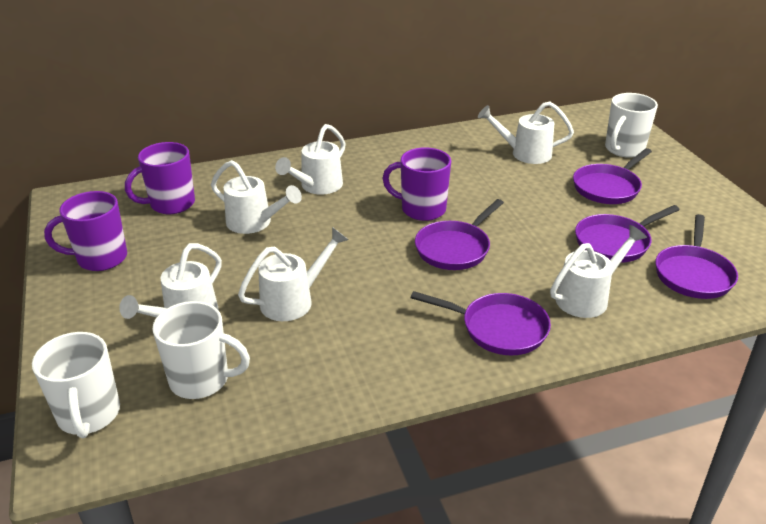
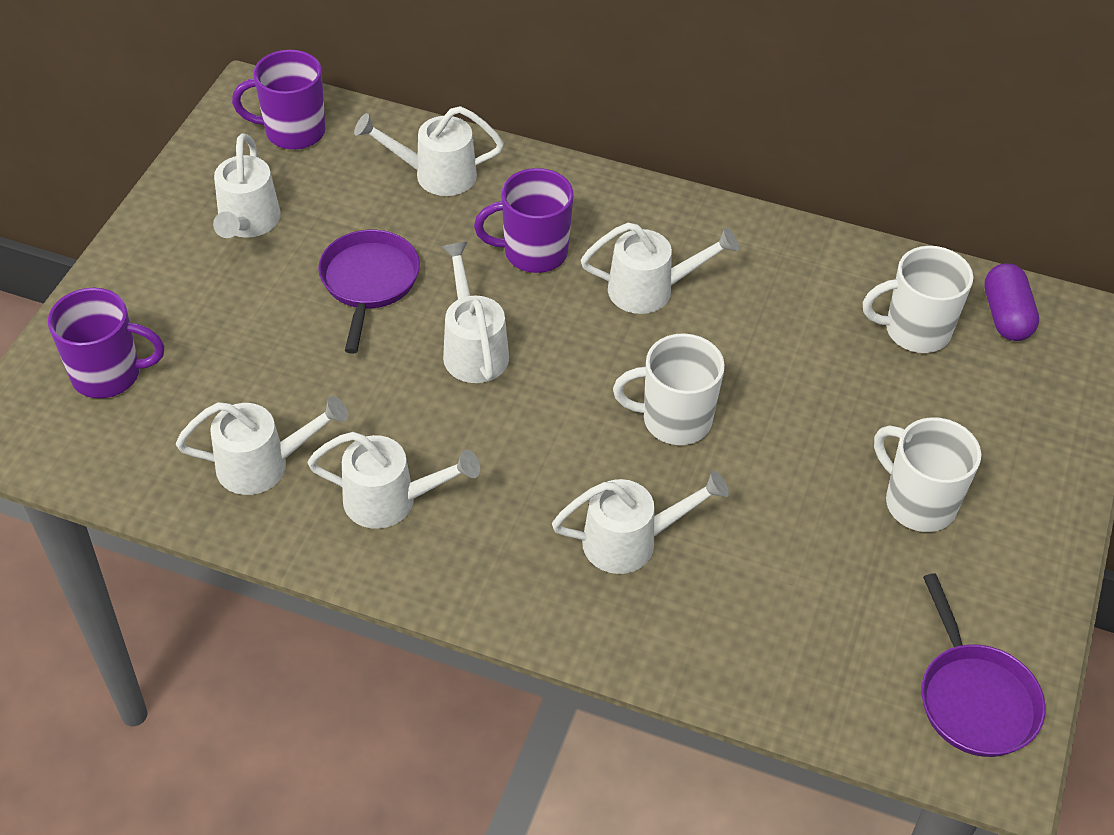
purple capsule: 0 -> 1
purple pan: 5 -> 2
white watering can: 6 -> 7

